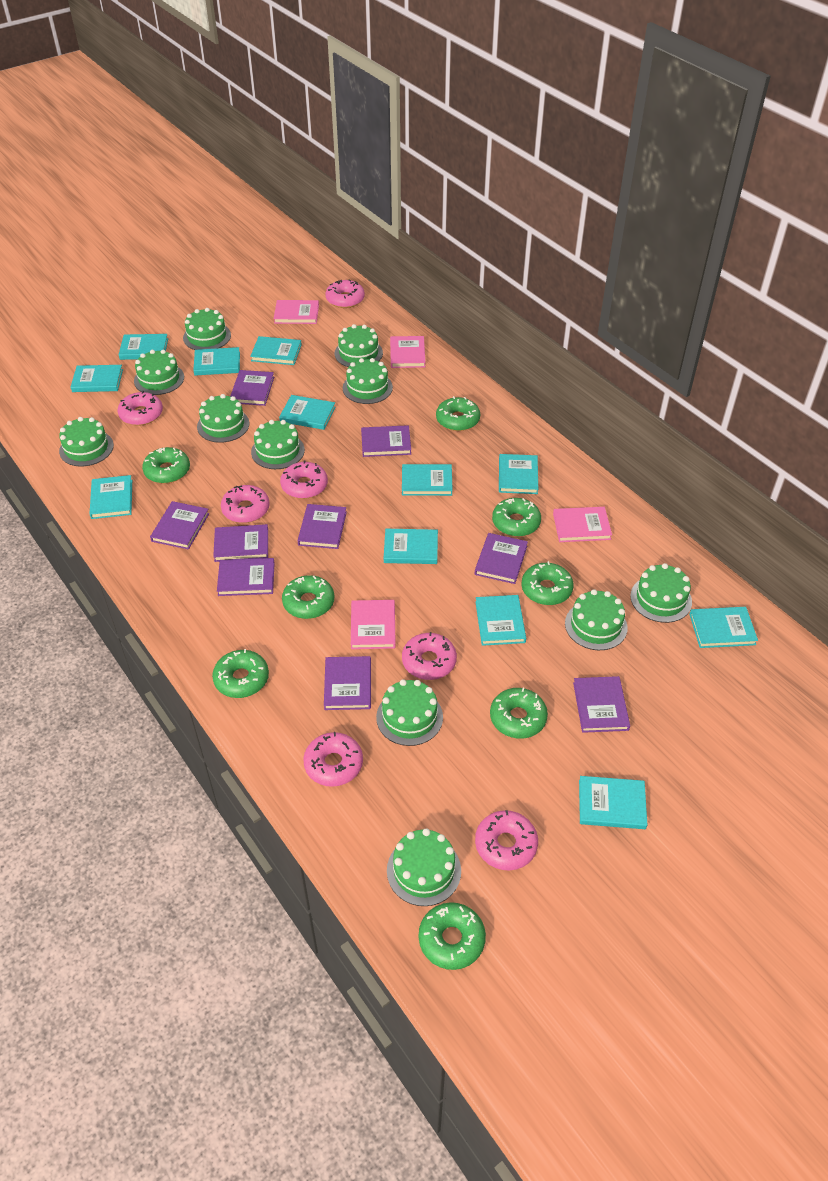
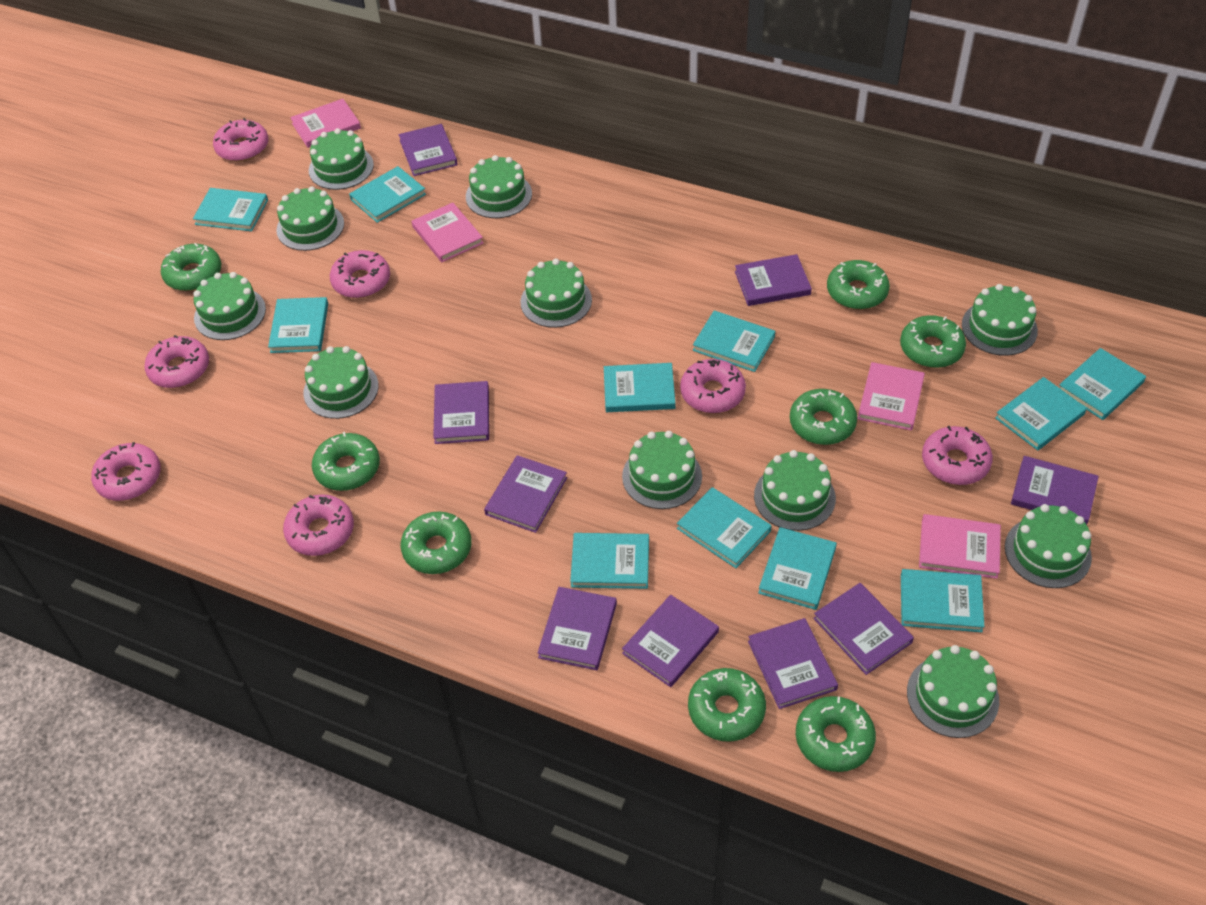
turquoise book: 12 -> 11

